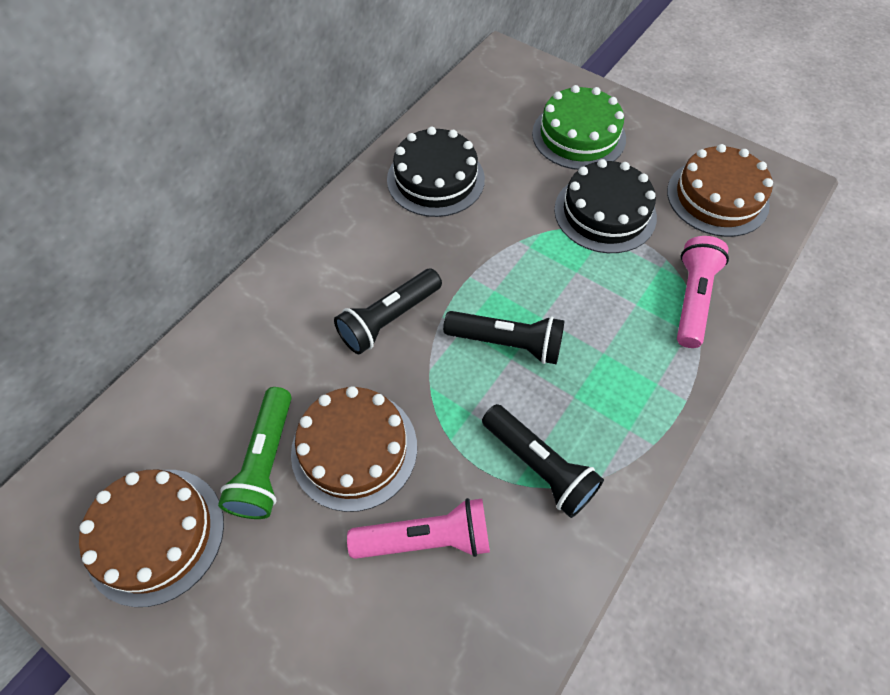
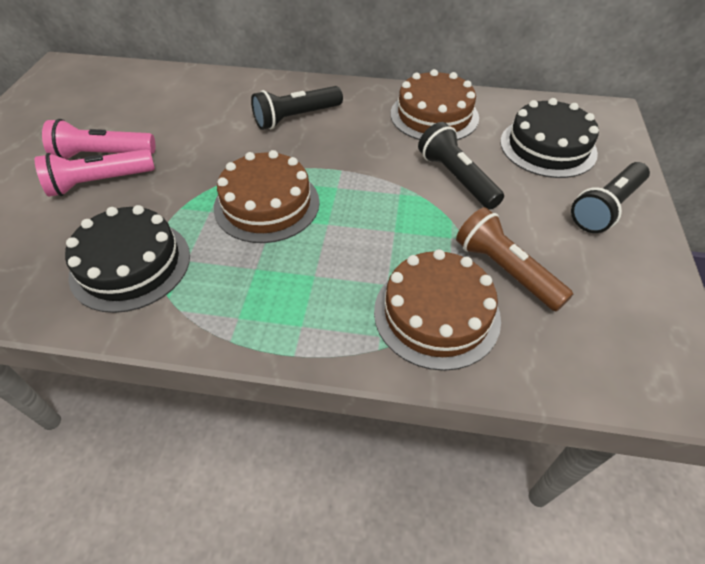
brown flashlight: 0 -> 1
green cake: 1 -> 0
green flashlight: 1 -> 0

